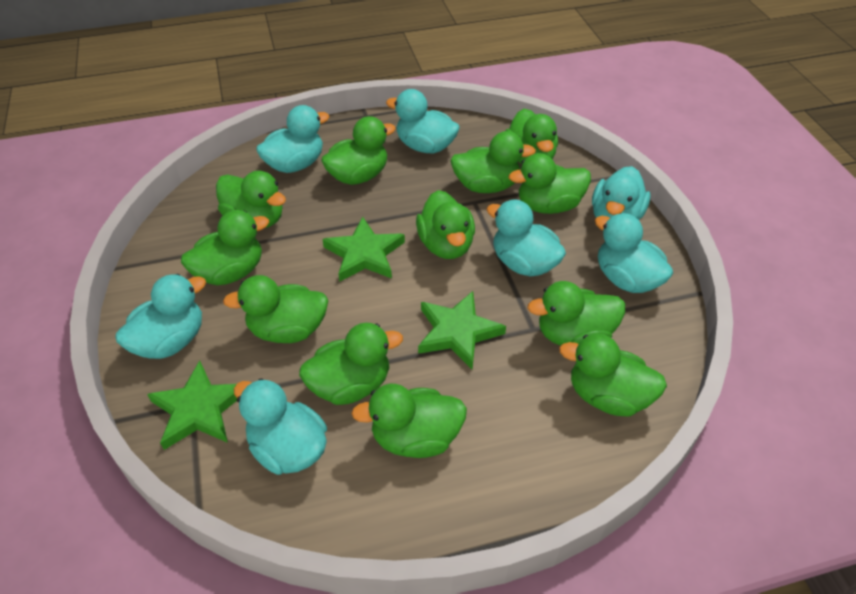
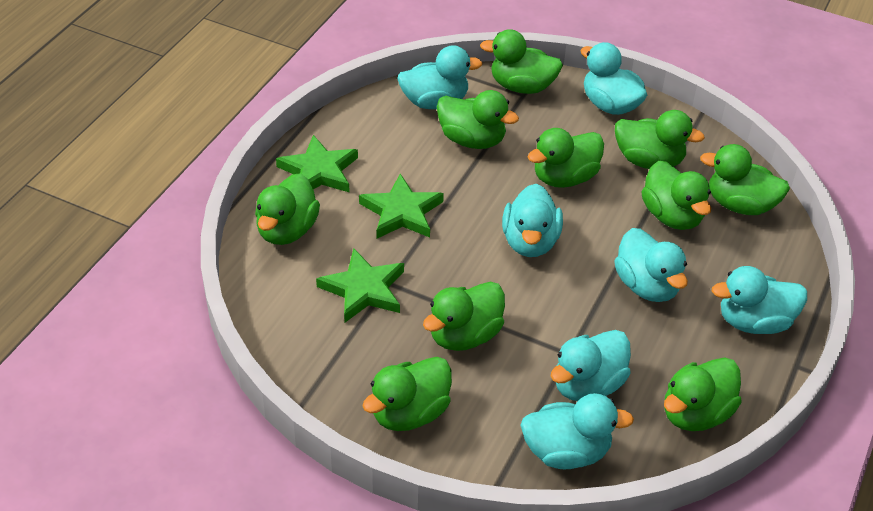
green duck: 12 -> 10

